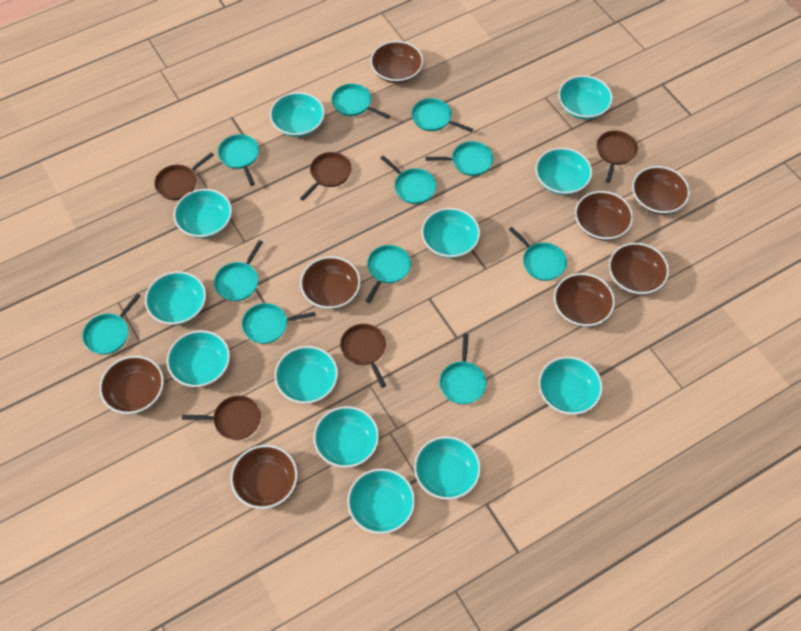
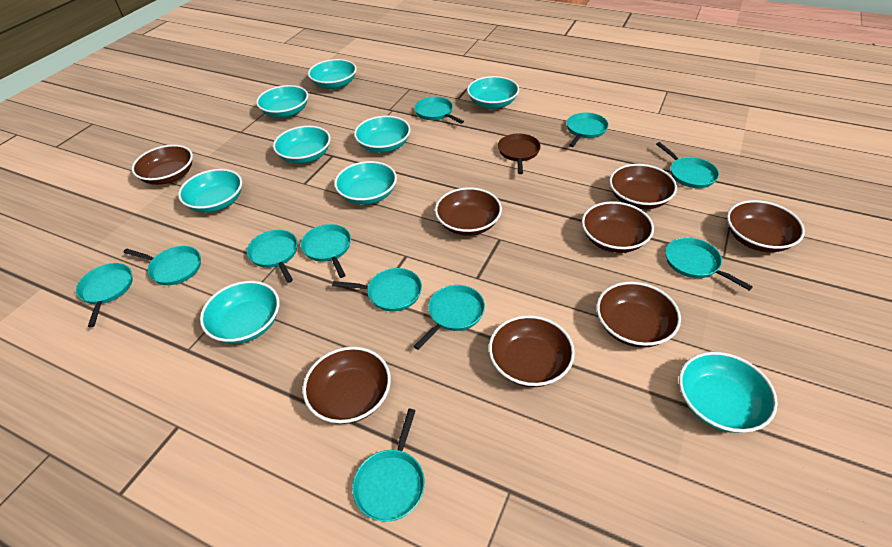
brown pan: 5 -> 1
turquoise bowl: 12 -> 9

